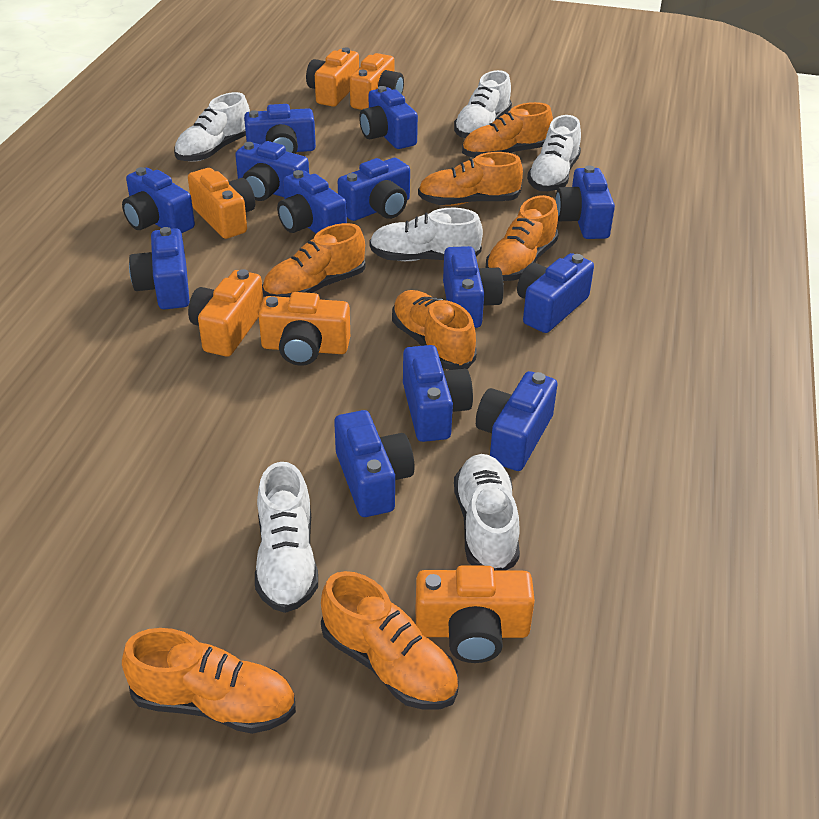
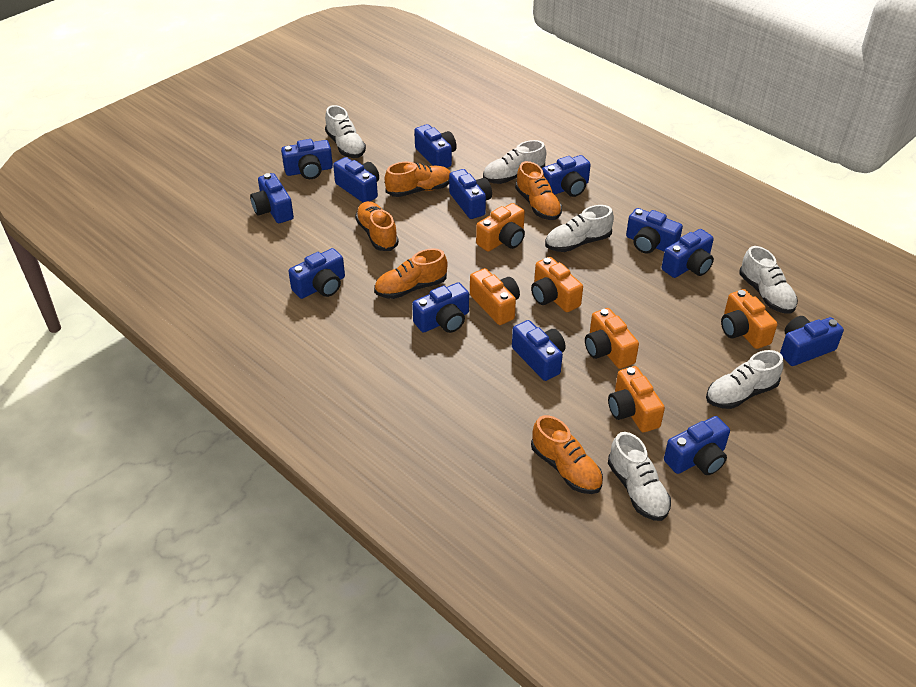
orange shoe: 7 -> 5

